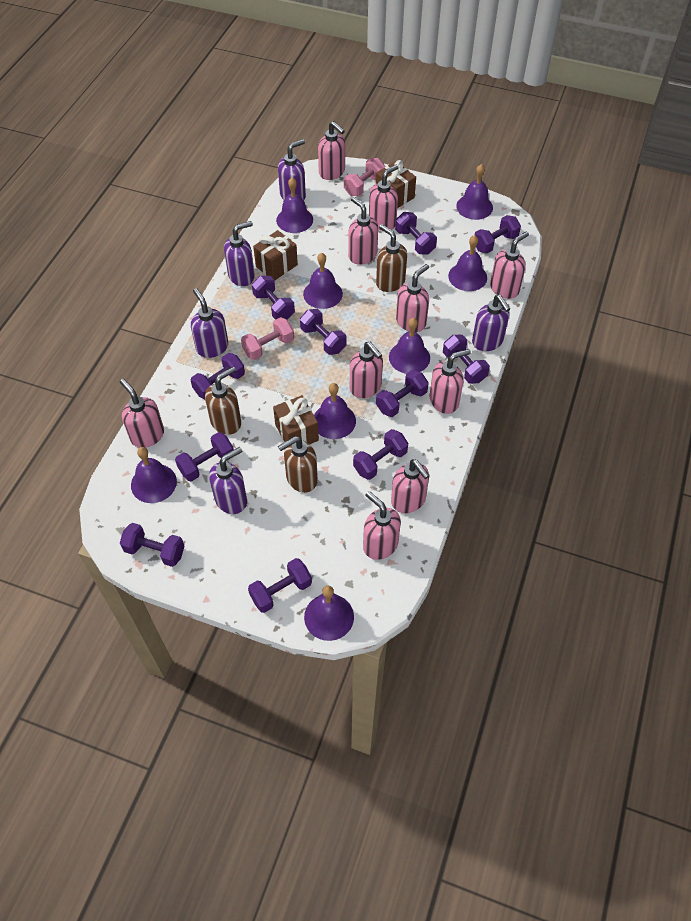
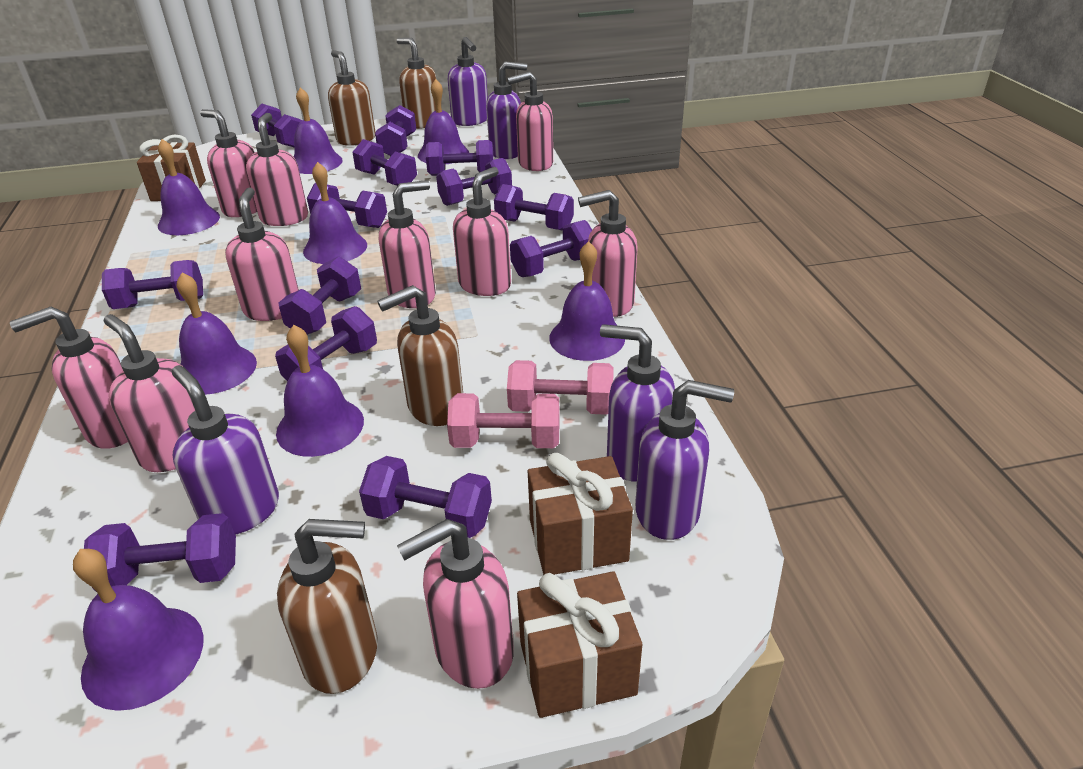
brown soap dispenser: 3 -> 4
purple dumbbell: 11 -> 13

